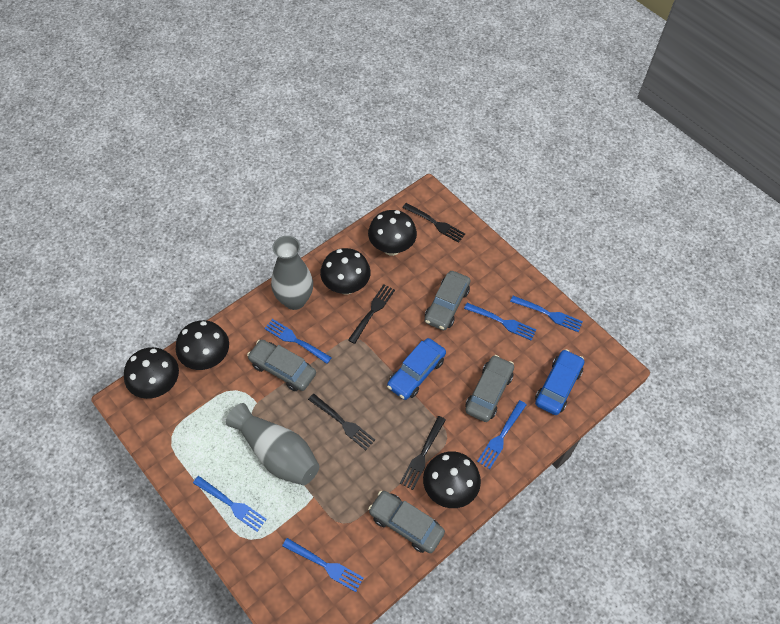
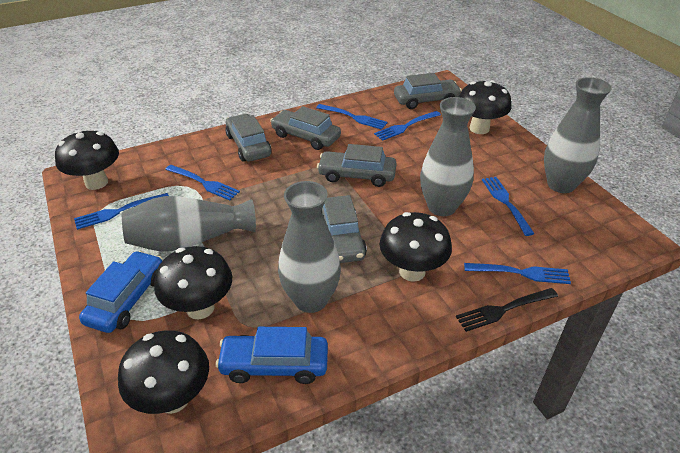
black fork: 4 -> 1
grey car: 4 -> 5
grey vase: 2 -> 4

